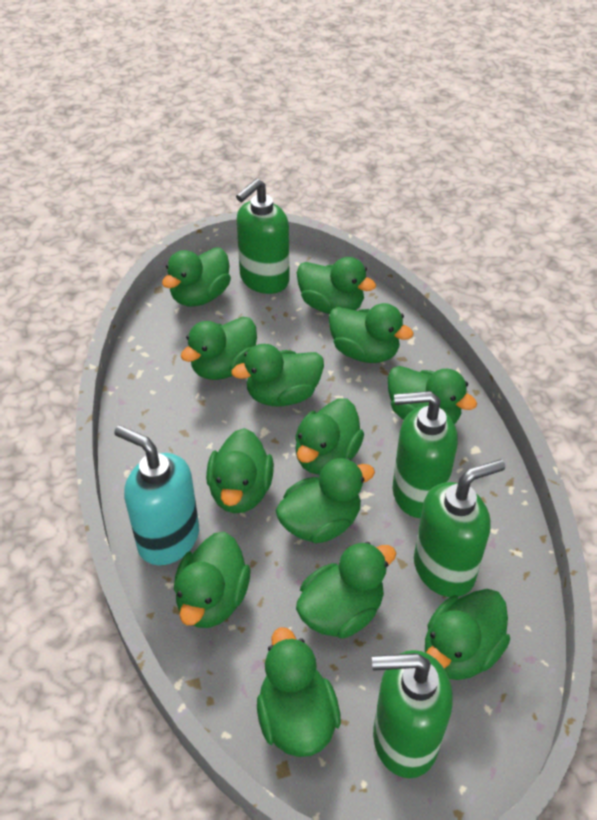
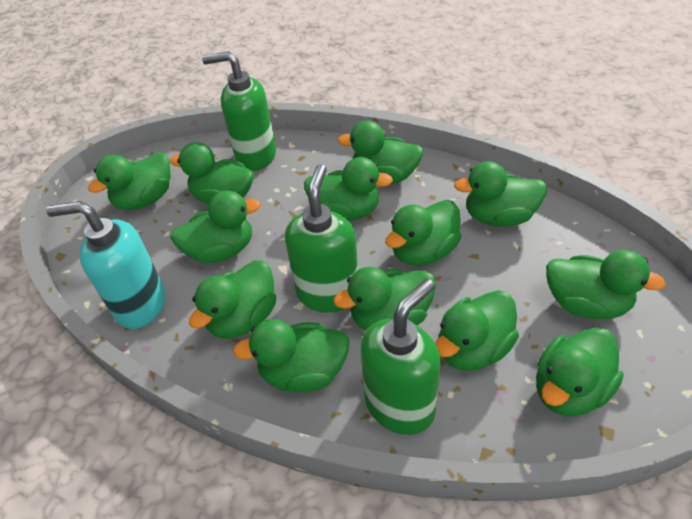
green soap dispenser: 4 -> 3

